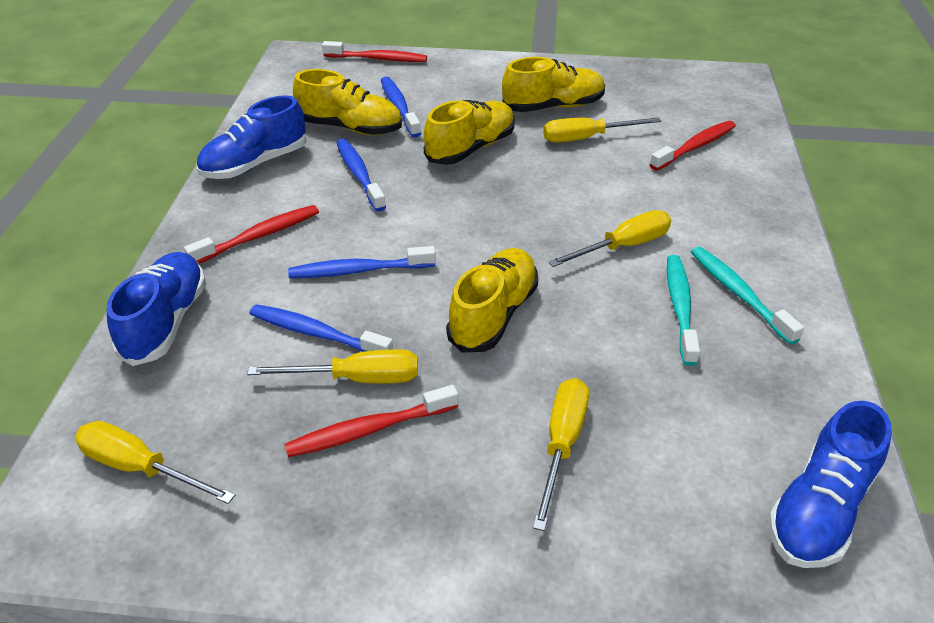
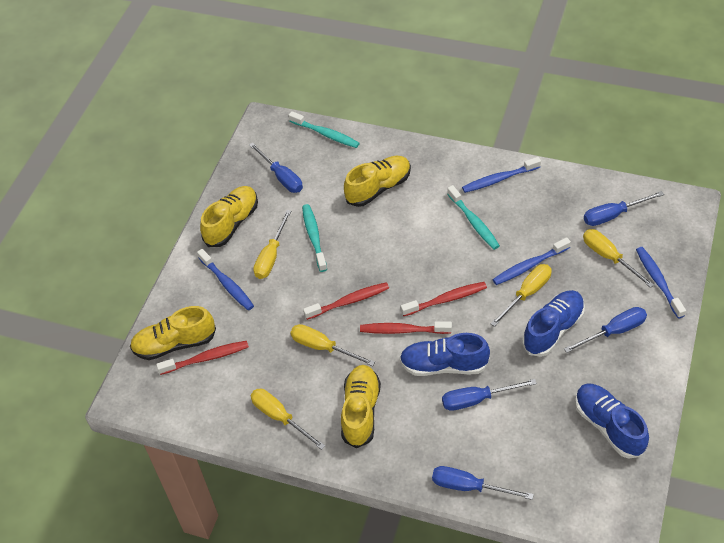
blue screwdriver: 0 -> 5
turquoise toothbrush: 2 -> 3

